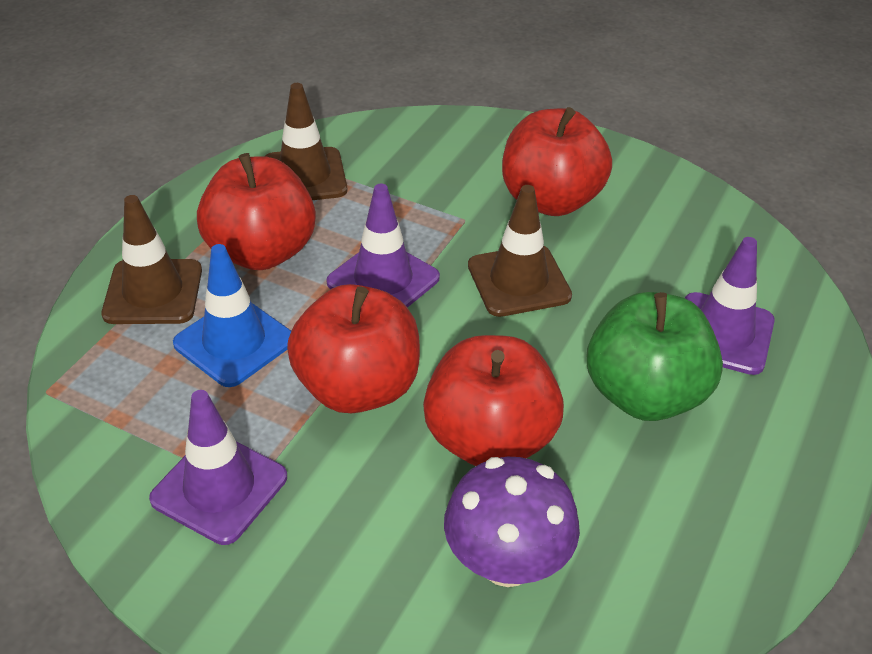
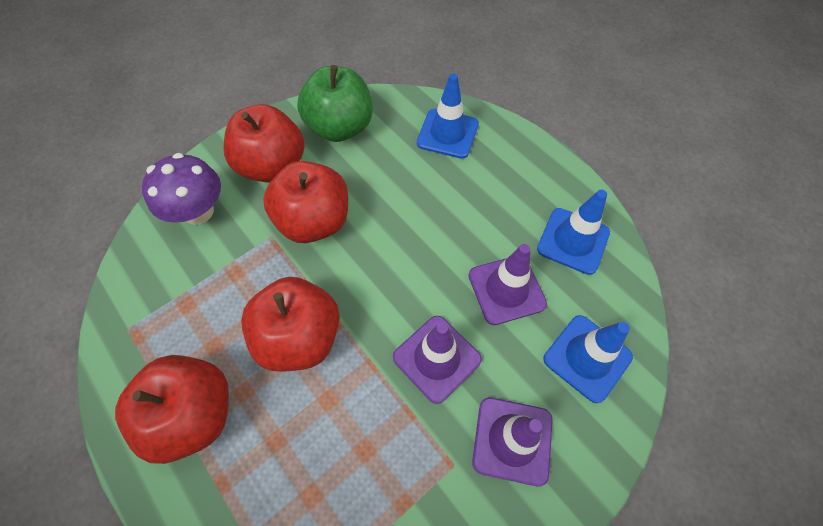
blue traffic cone: 1 -> 3
brown traffic cone: 3 -> 0

